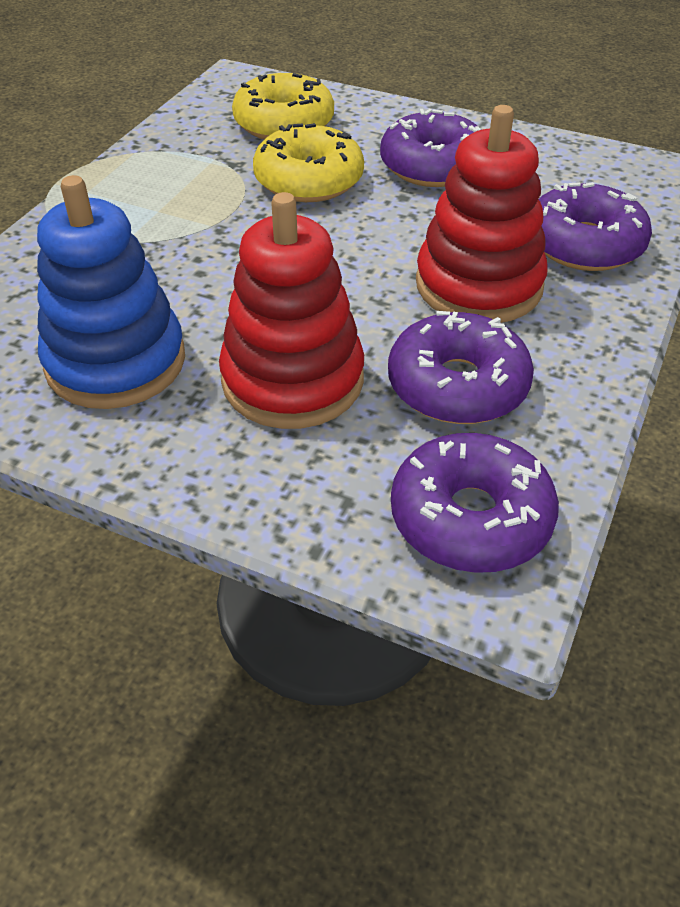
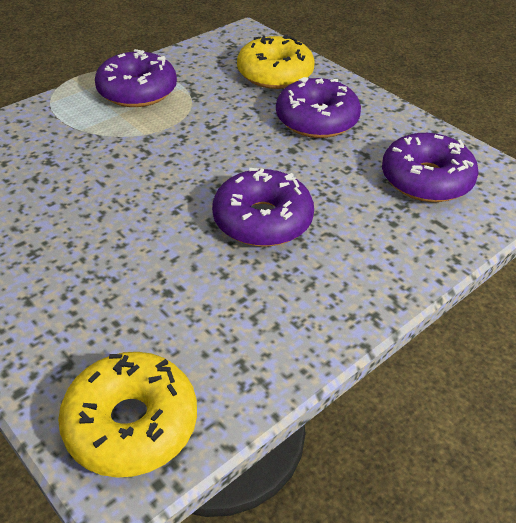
blue stacking toy: 1 -> 0
red stacking toy: 2 -> 0

